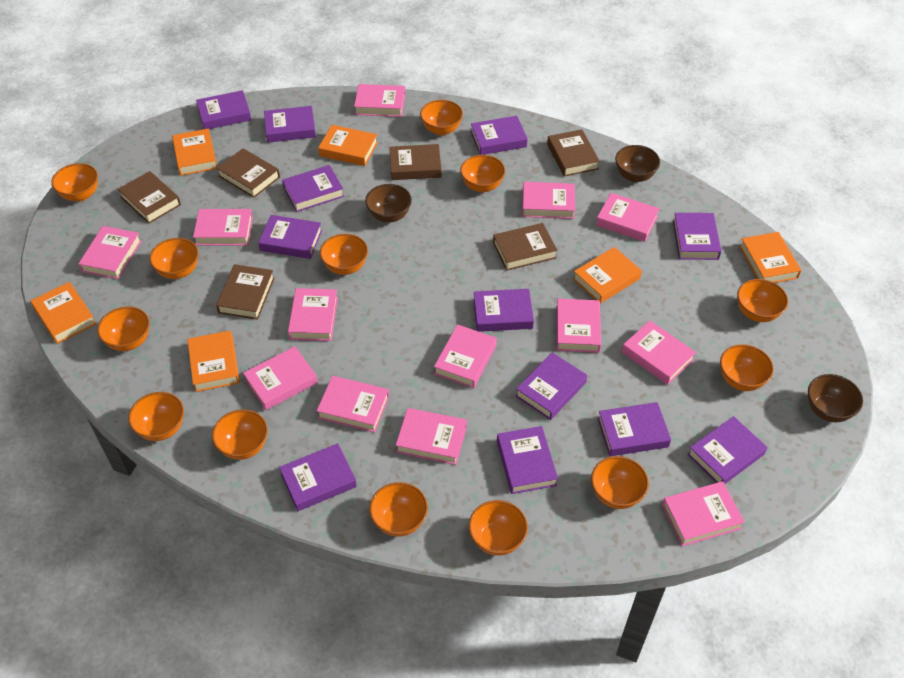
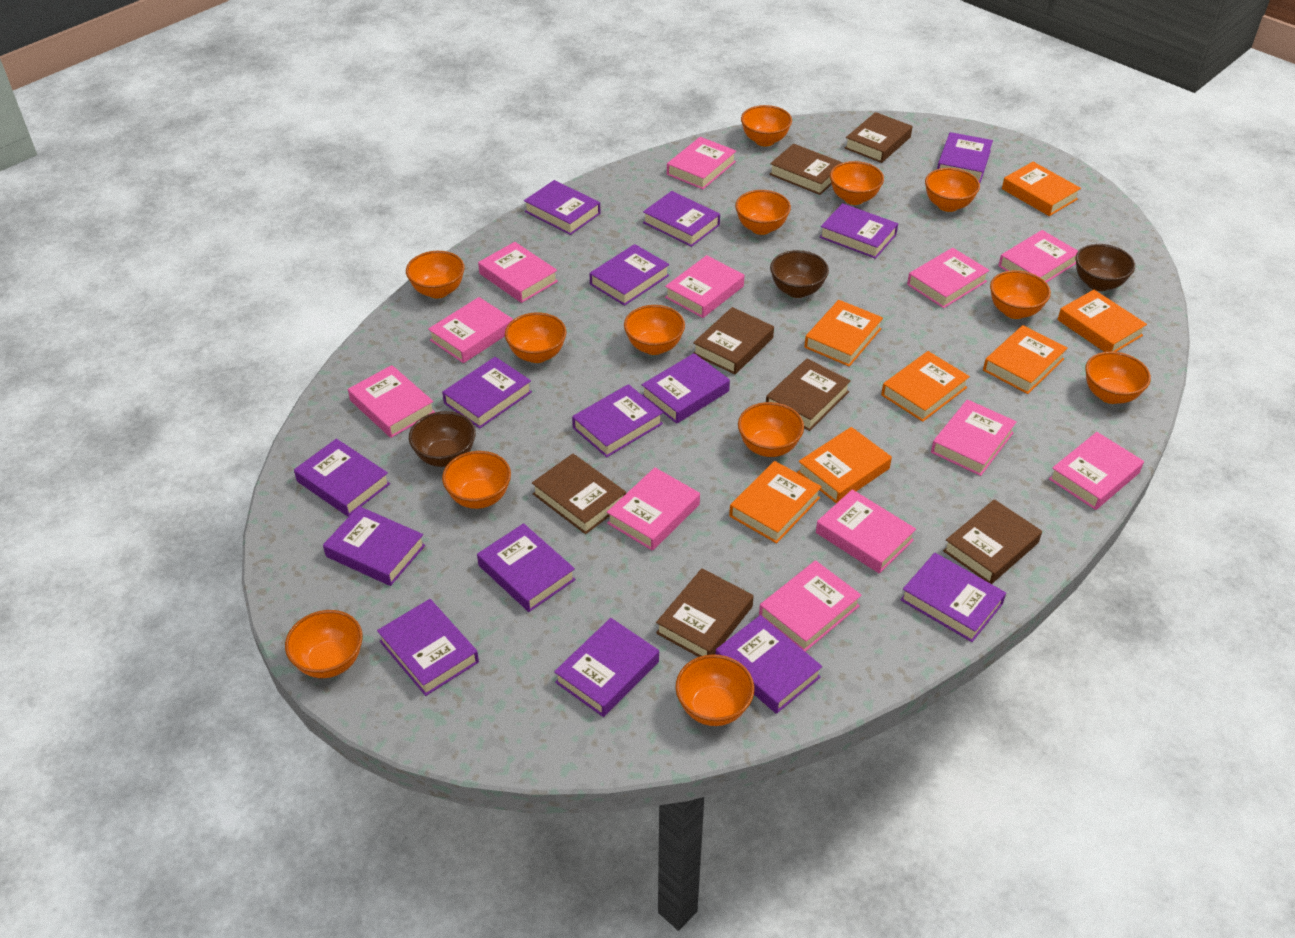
brown book: 6 -> 7
orange book: 6 -> 7
pink book: 13 -> 12
purple book: 12 -> 15

